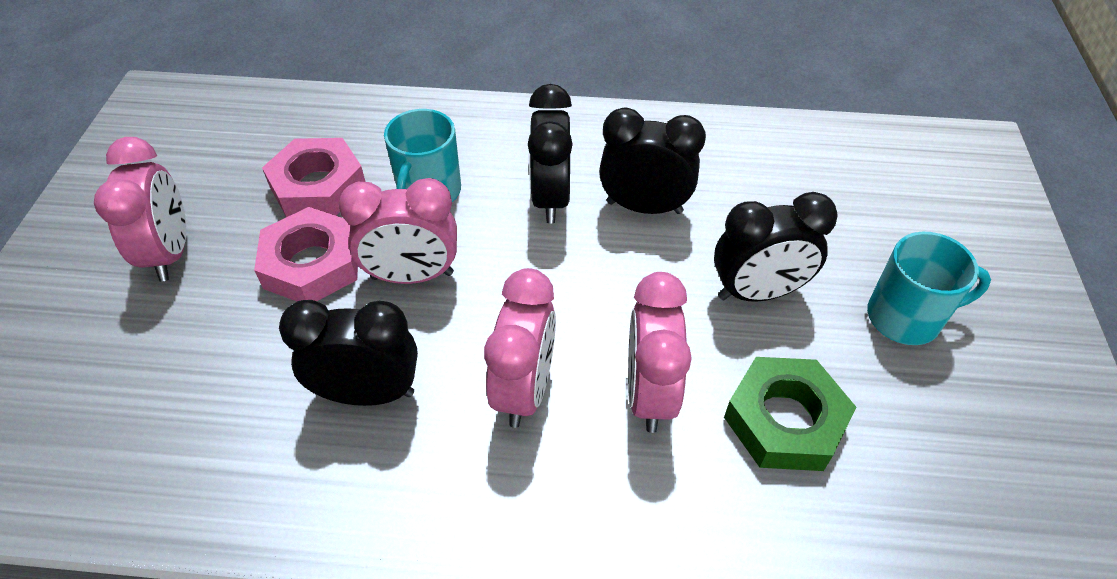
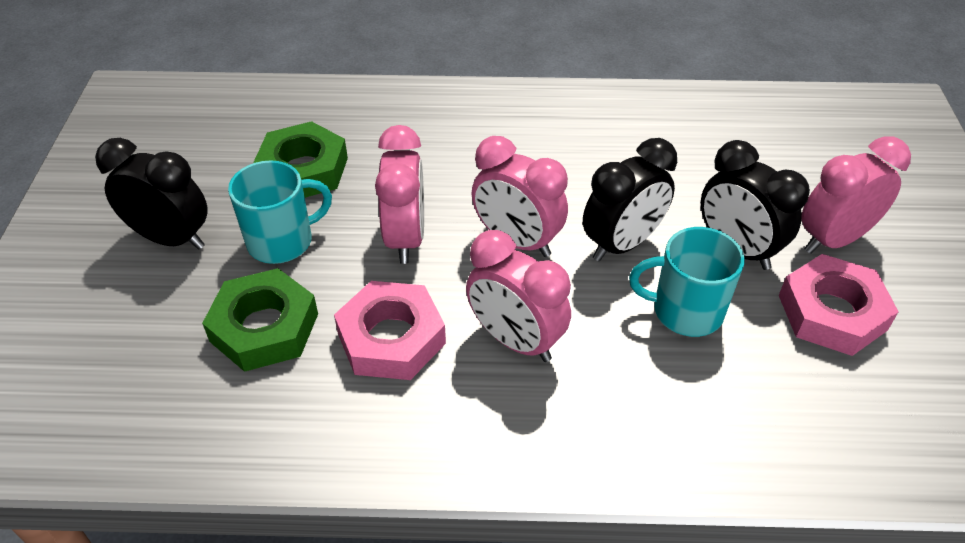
black clock: 4 -> 3
green nut: 1 -> 2

